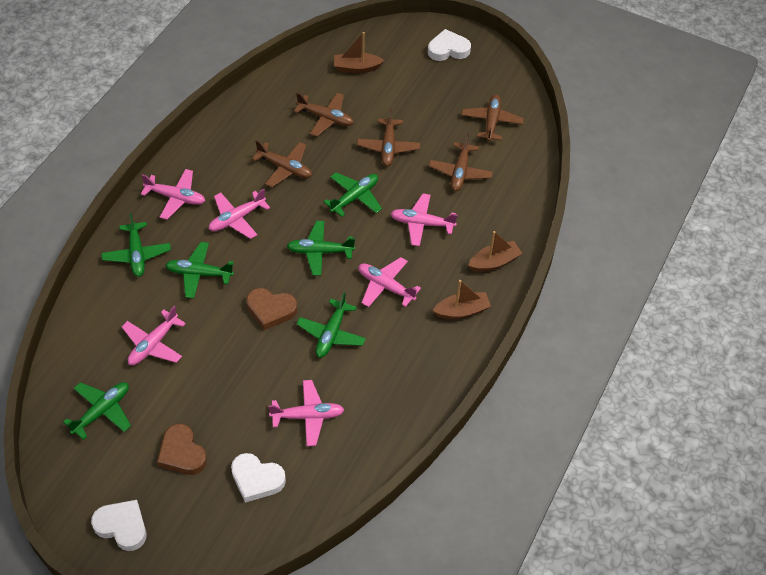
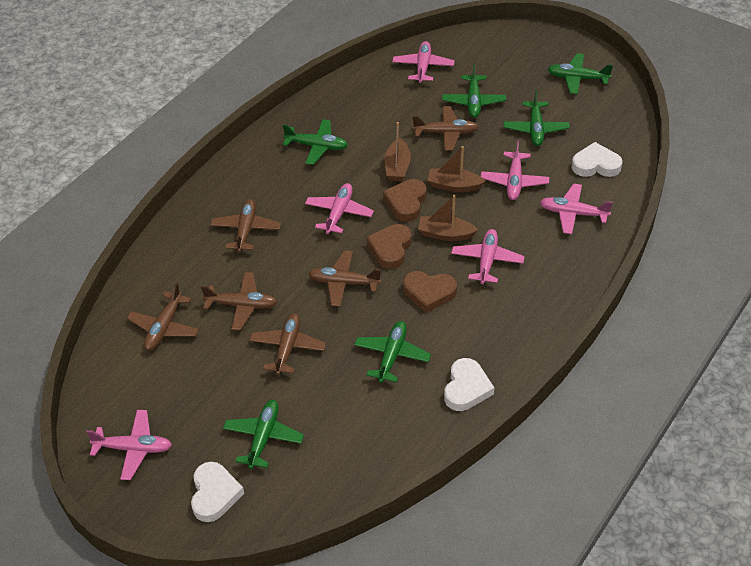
brown heart: 2 -> 3
brown plane: 5 -> 6

